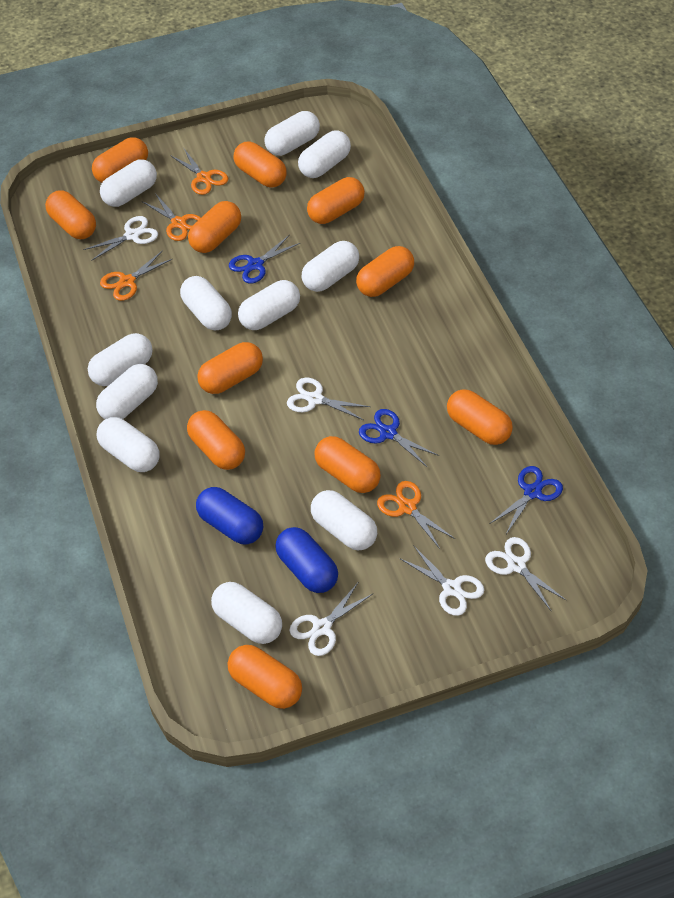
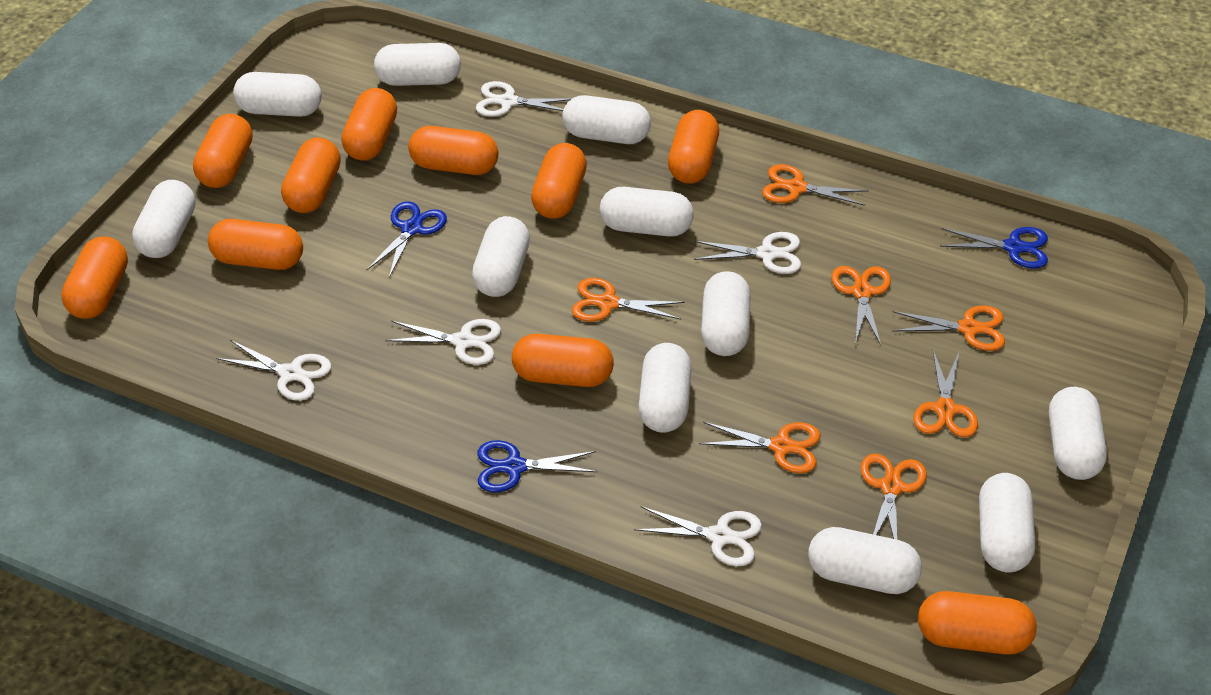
blue capsule: 2 -> 0
orange capsule: 11 -> 10
orange scissors: 4 -> 7

